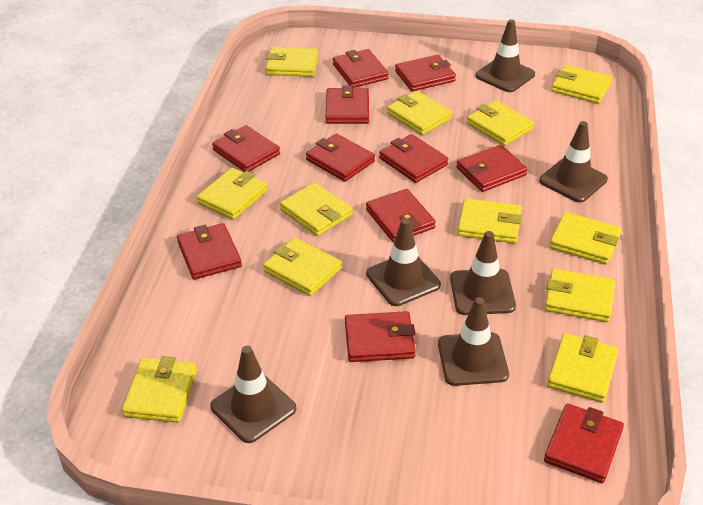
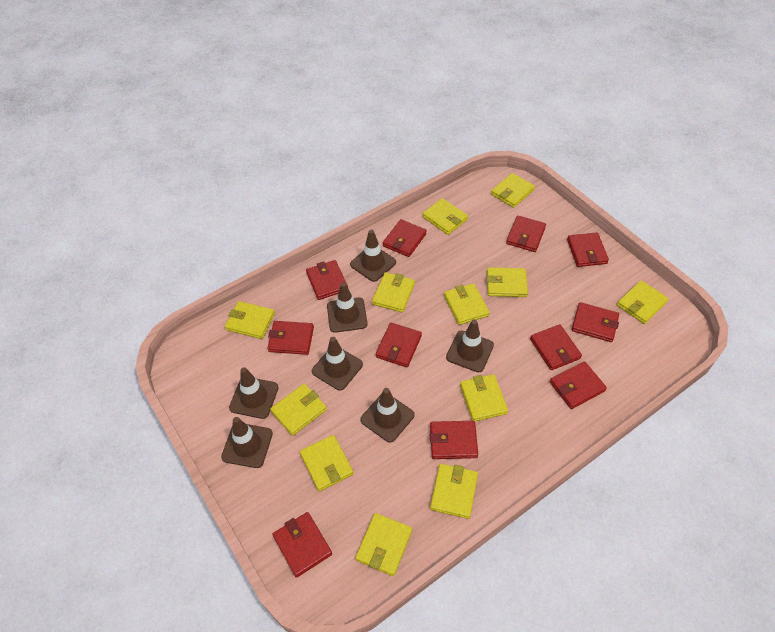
brown traffic cone: 6 -> 7

